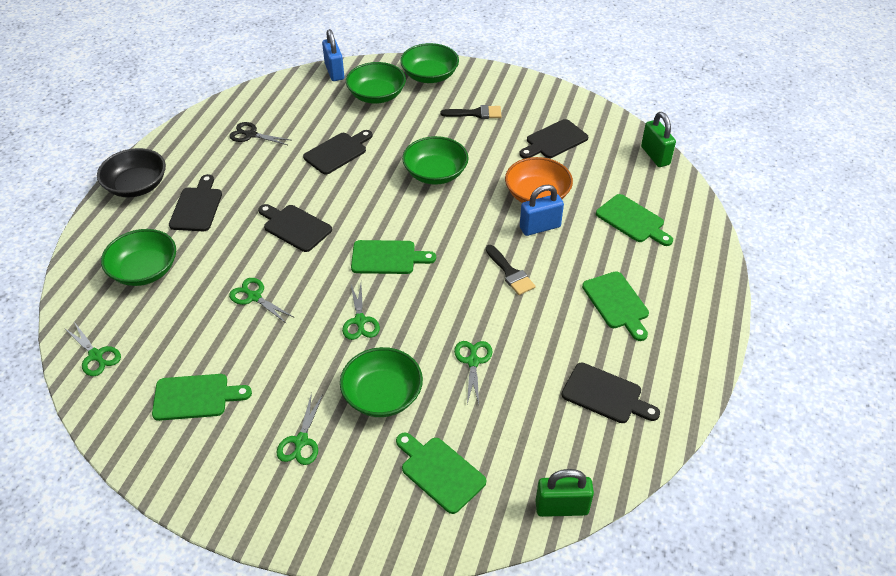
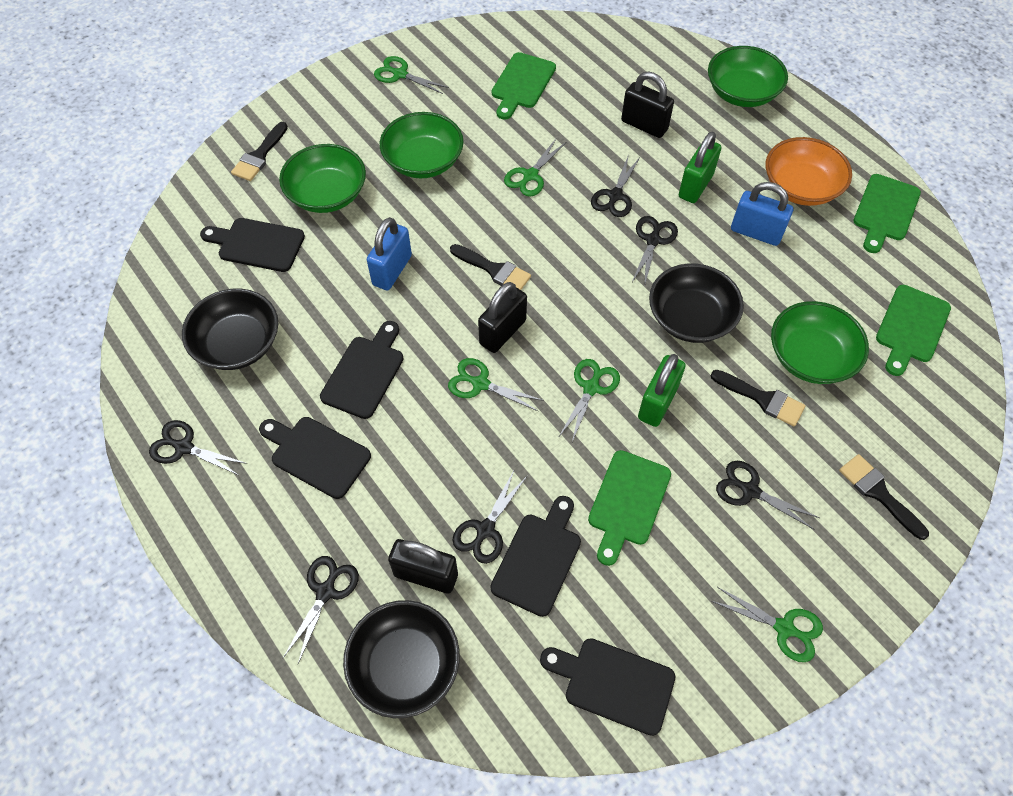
black bowl: 1 -> 3
black brush: 2 -> 4
black padlock: 0 -> 3
black scissors: 1 -> 6
green bowl: 5 -> 4
green cutting board: 5 -> 4

